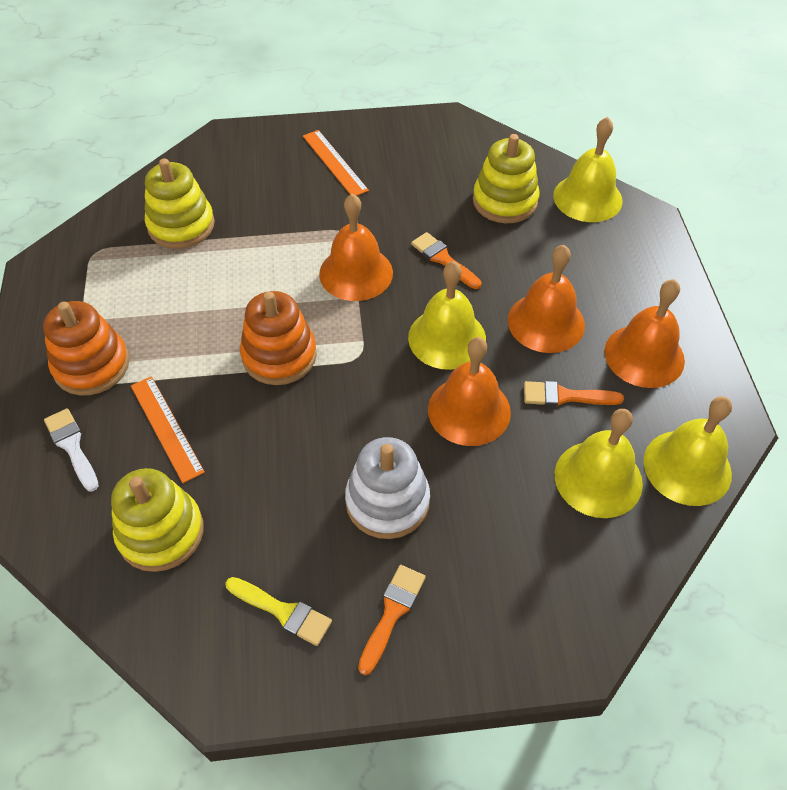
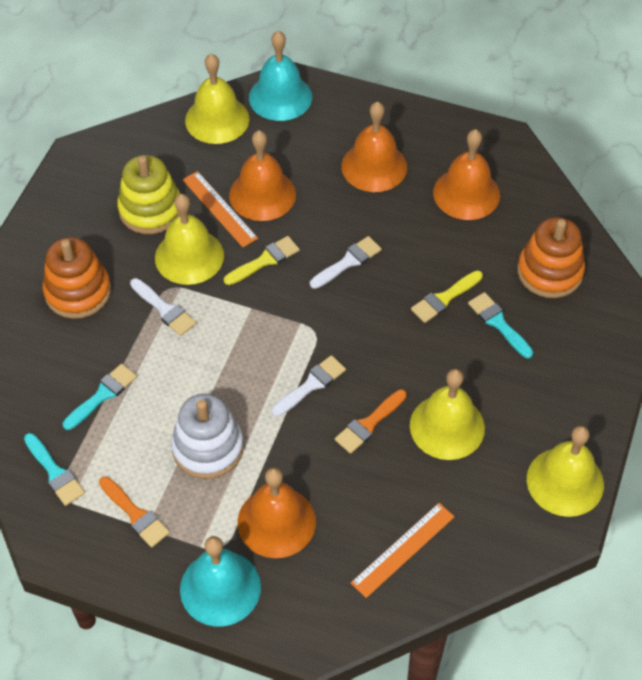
orange brush: 3 -> 2
turquoise bell: 0 -> 2
turquoise brush: 0 -> 3
white brush: 1 -> 3
yellow brush: 1 -> 2
yellow stacking toy: 3 -> 1

